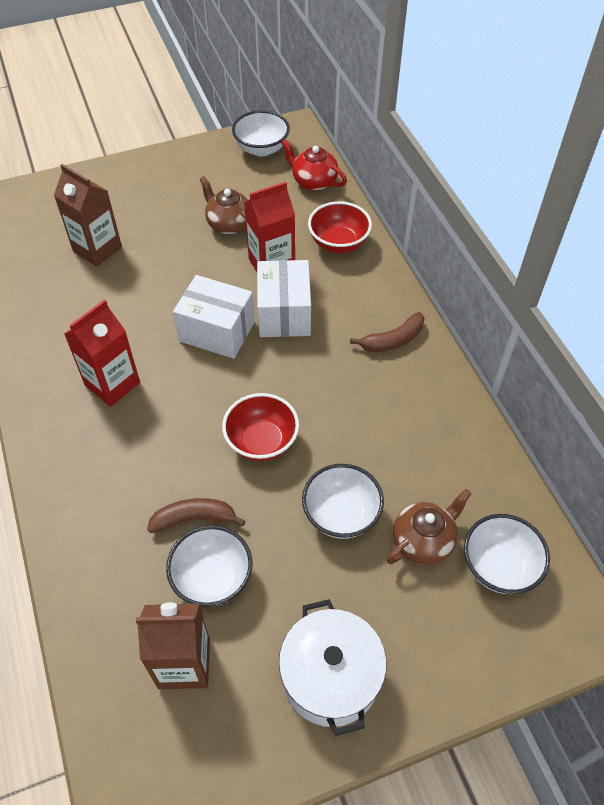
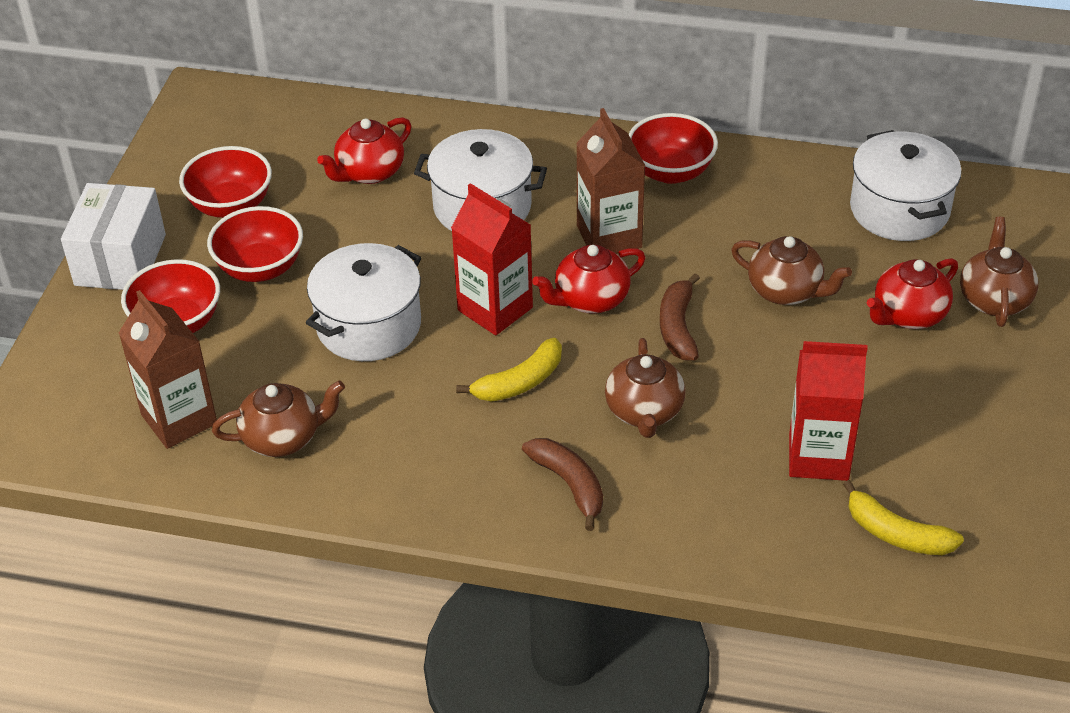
brown teapot: 2 -> 4
red bowl: 2 -> 4
red teapot: 1 -> 3
white bowl: 4 -> 0
white box: 2 -> 1
white pot: 1 -> 3
yellow banana: 0 -> 2

